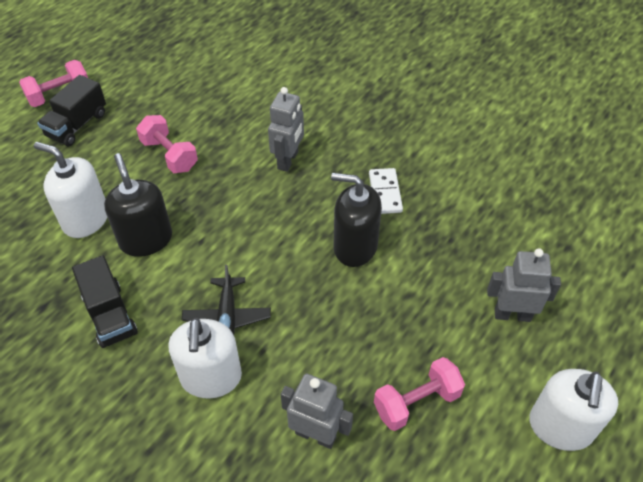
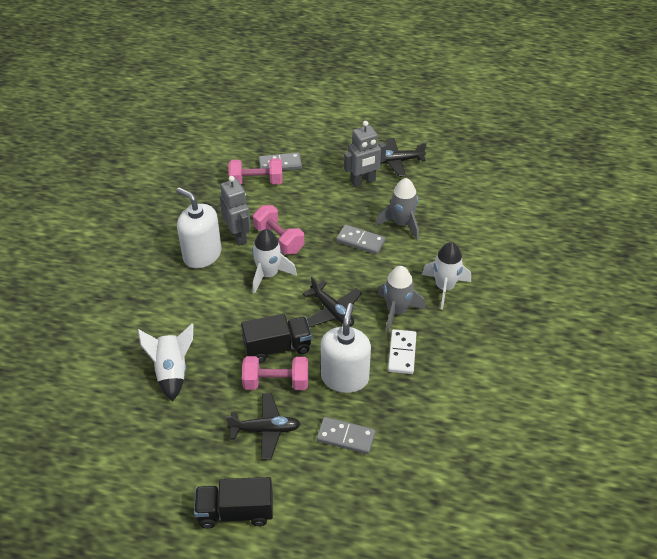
black plane: 1 -> 3
black soap dispenser: 2 -> 0
grey domino: 0 -> 3
grey robot: 3 -> 2
grey rocket: 0 -> 2
white rocket: 0 -> 3
white soap dispenser: 3 -> 2

